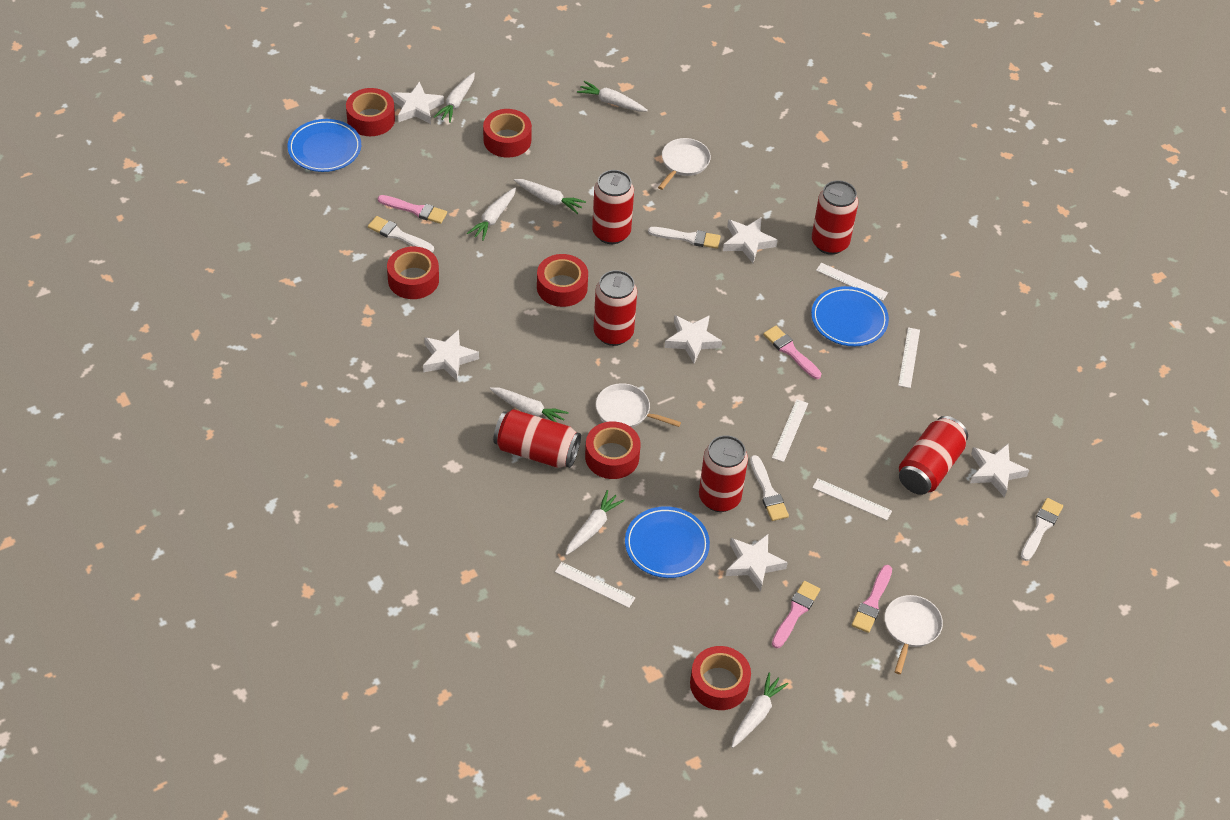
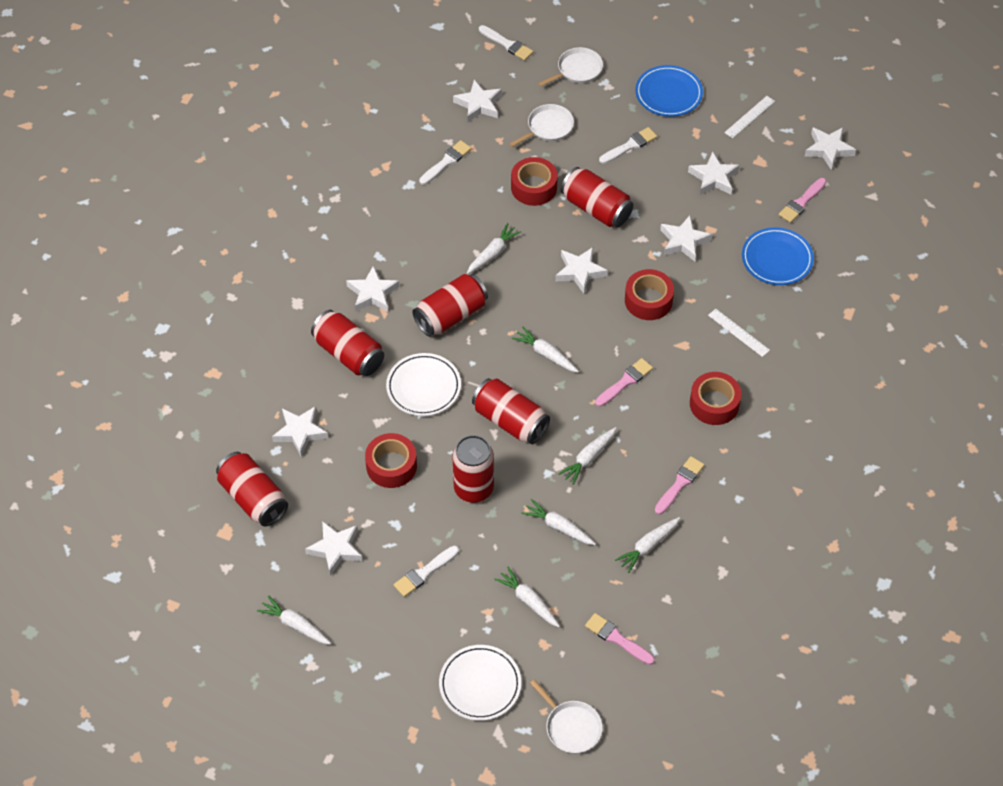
blue plate: 3 -> 2
red tape: 6 -> 4
white plate: 0 -> 2
white ruler: 5 -> 2
white star: 6 -> 8

